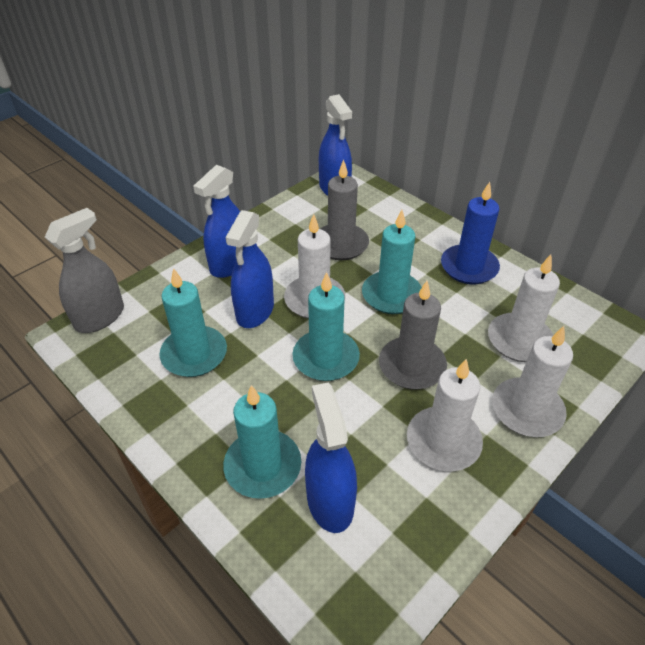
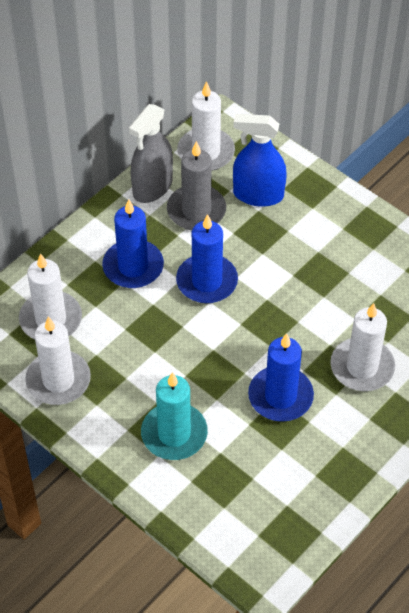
blue candle: 1 -> 3
blue spray bottle: 4 -> 1
grey candle: 2 -> 1
turquoise candle: 4 -> 1

